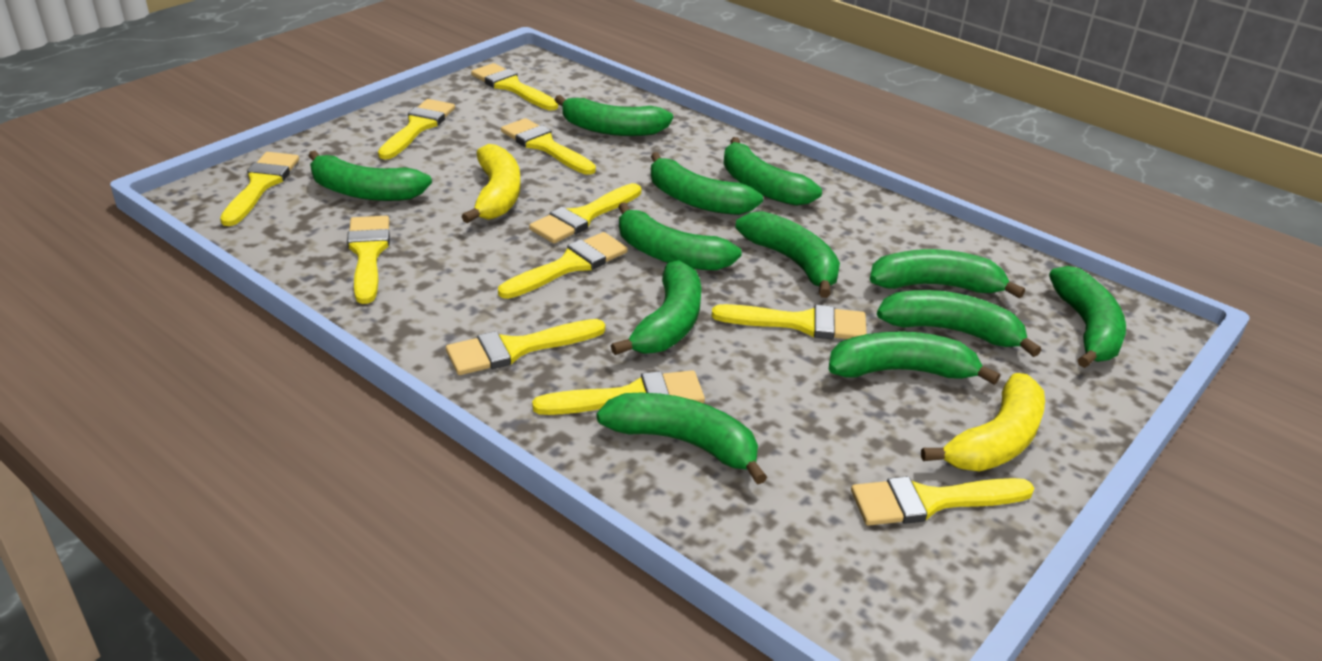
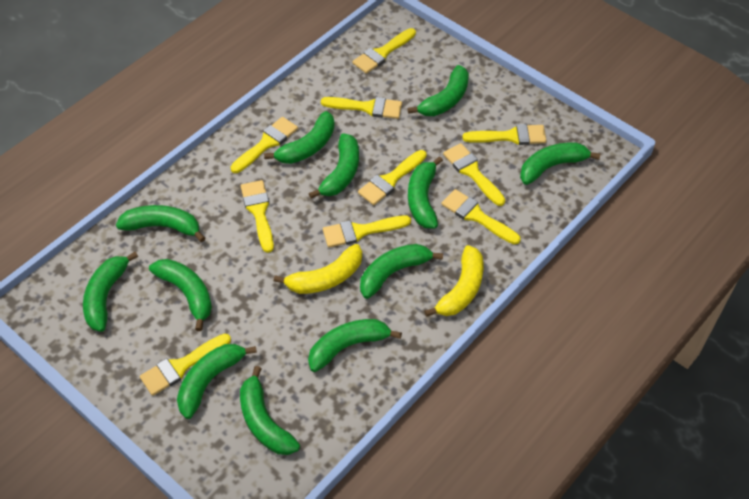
yellow brush: 11 -> 10

